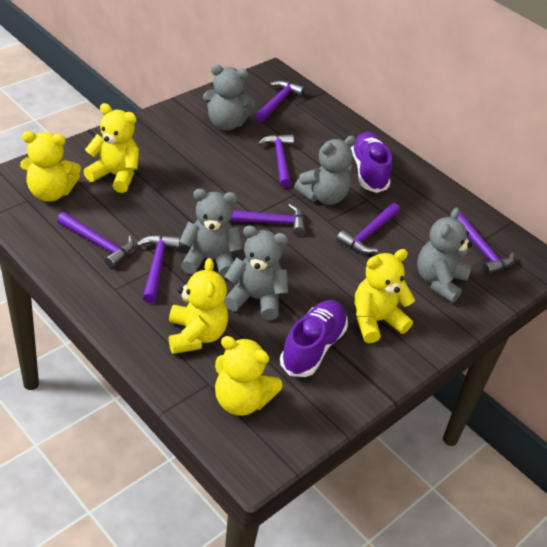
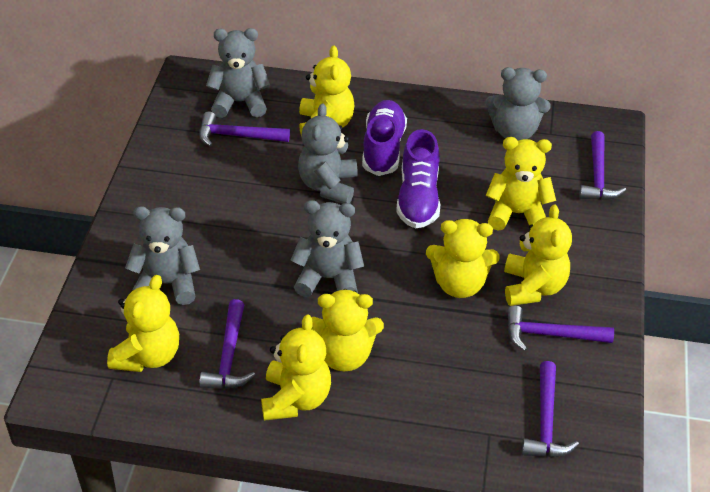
purple hammer: 7 -> 5
yellow teddy bear: 5 -> 7

